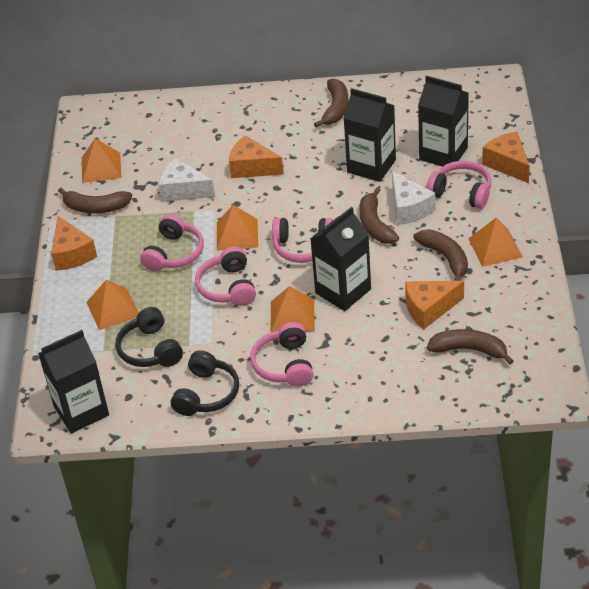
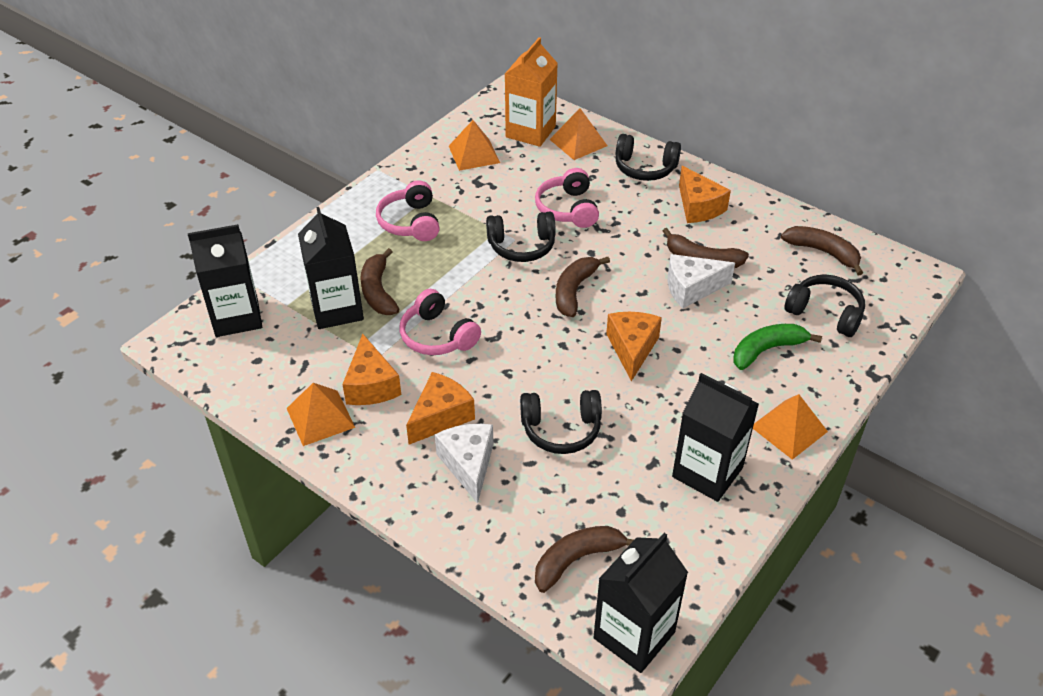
black headphones: 2 -> 4
green banana: 0 -> 1
orange carton: 0 -> 1
orange pyramid: 5 -> 4
pink headphones: 5 -> 3

